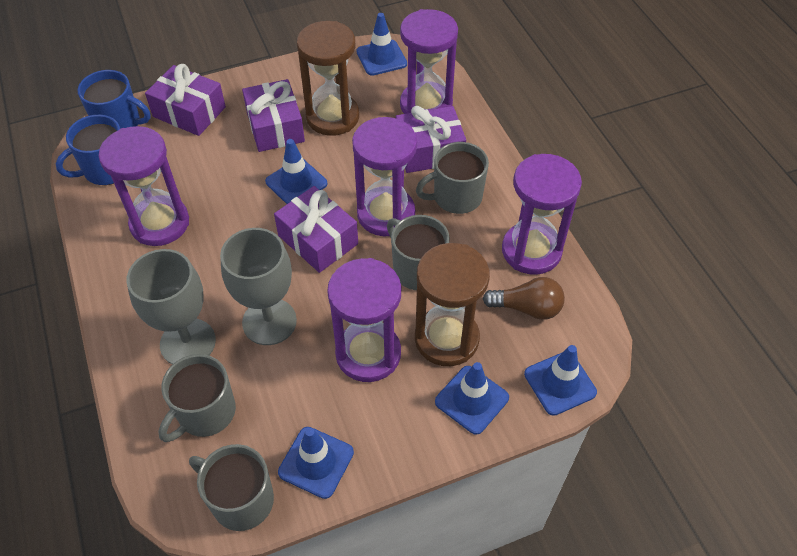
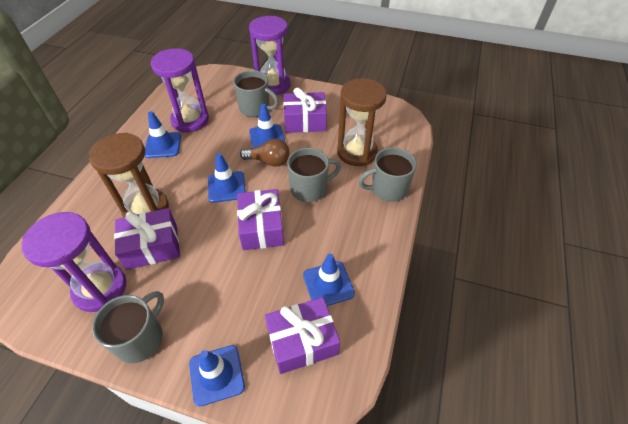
blue mug: 2 -> 0
grey goblet: 2 -> 0
purple hourglass: 5 -> 3

